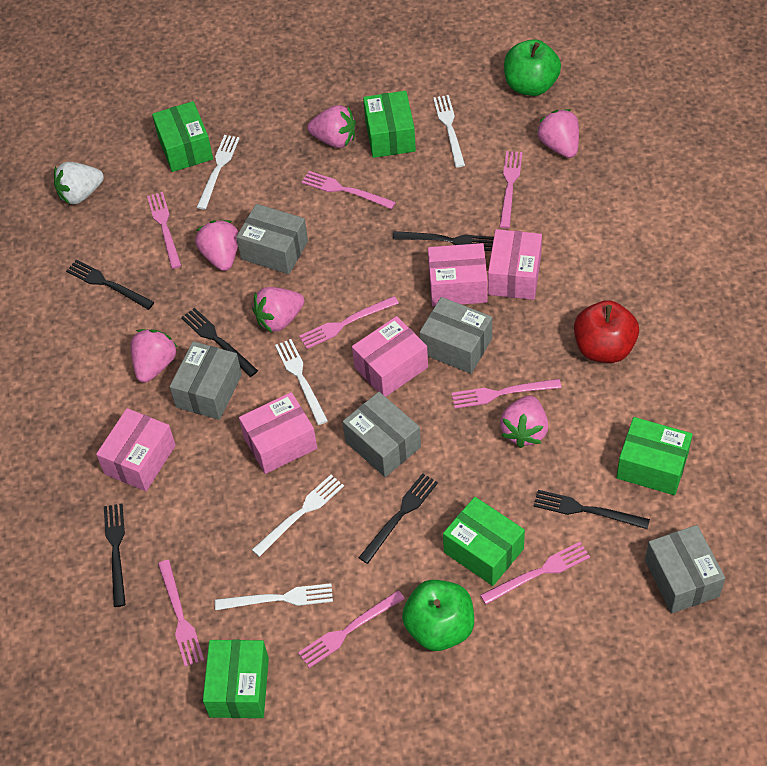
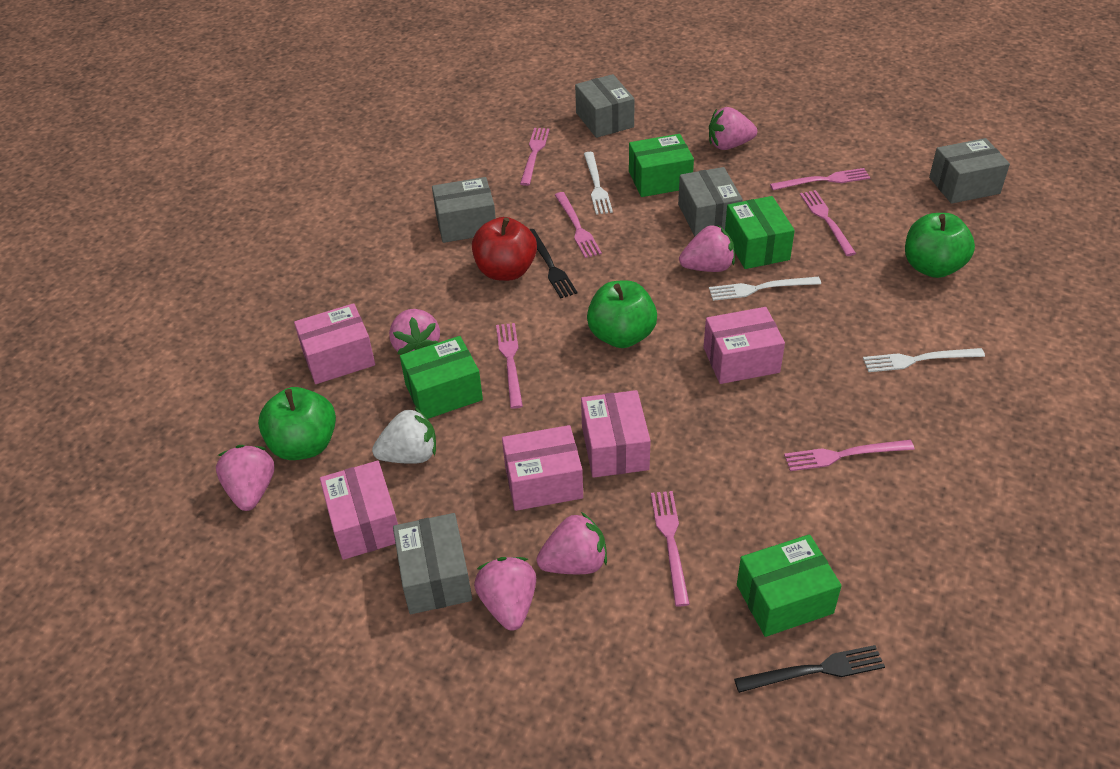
black fork: 6 -> 2
green apple: 2 -> 3
green box: 5 -> 4
pink fork: 8 -> 7
white fork: 5 -> 3

